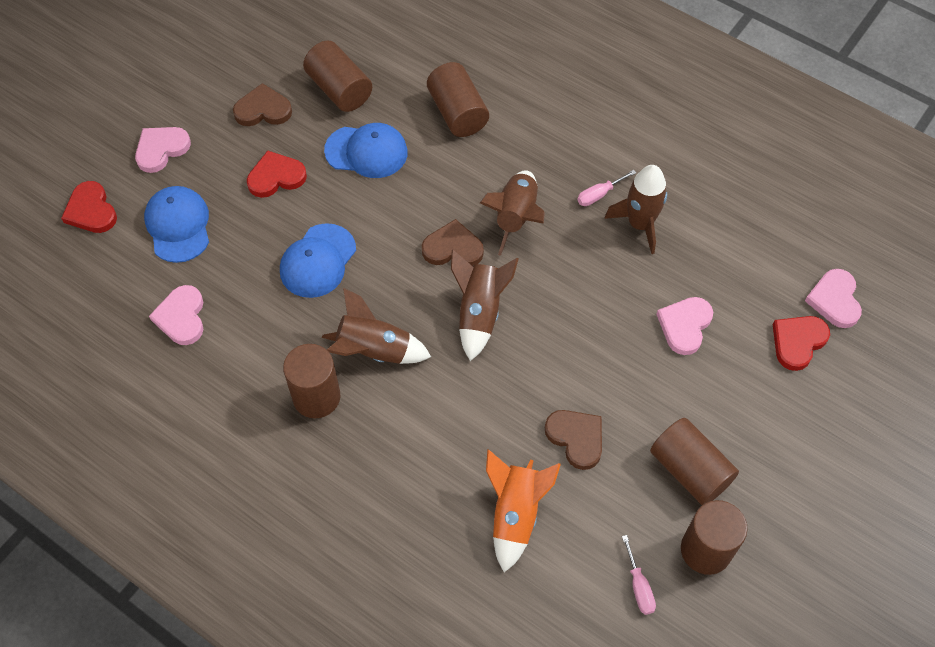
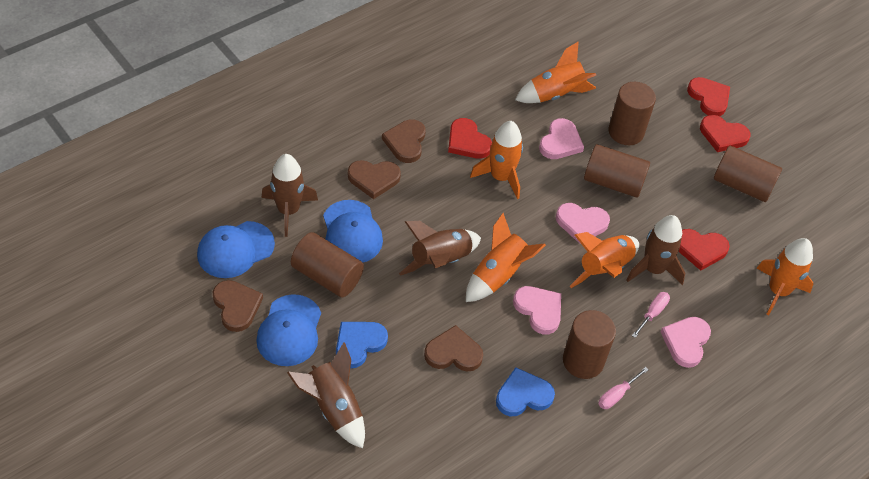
blue heart: 0 -> 2
brown heart: 3 -> 4
orange rocket: 1 -> 5
red heart: 3 -> 4

